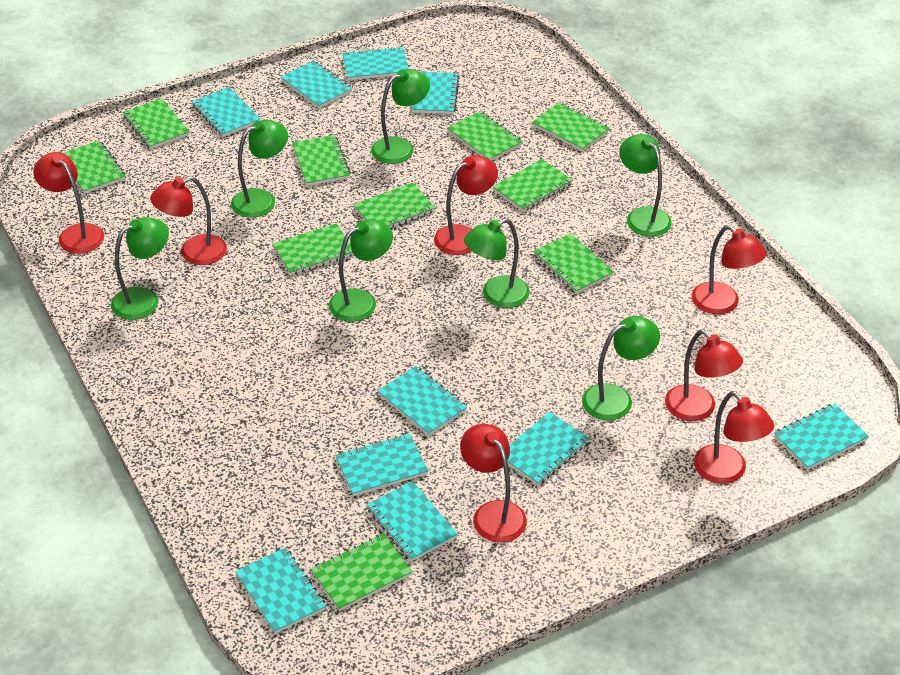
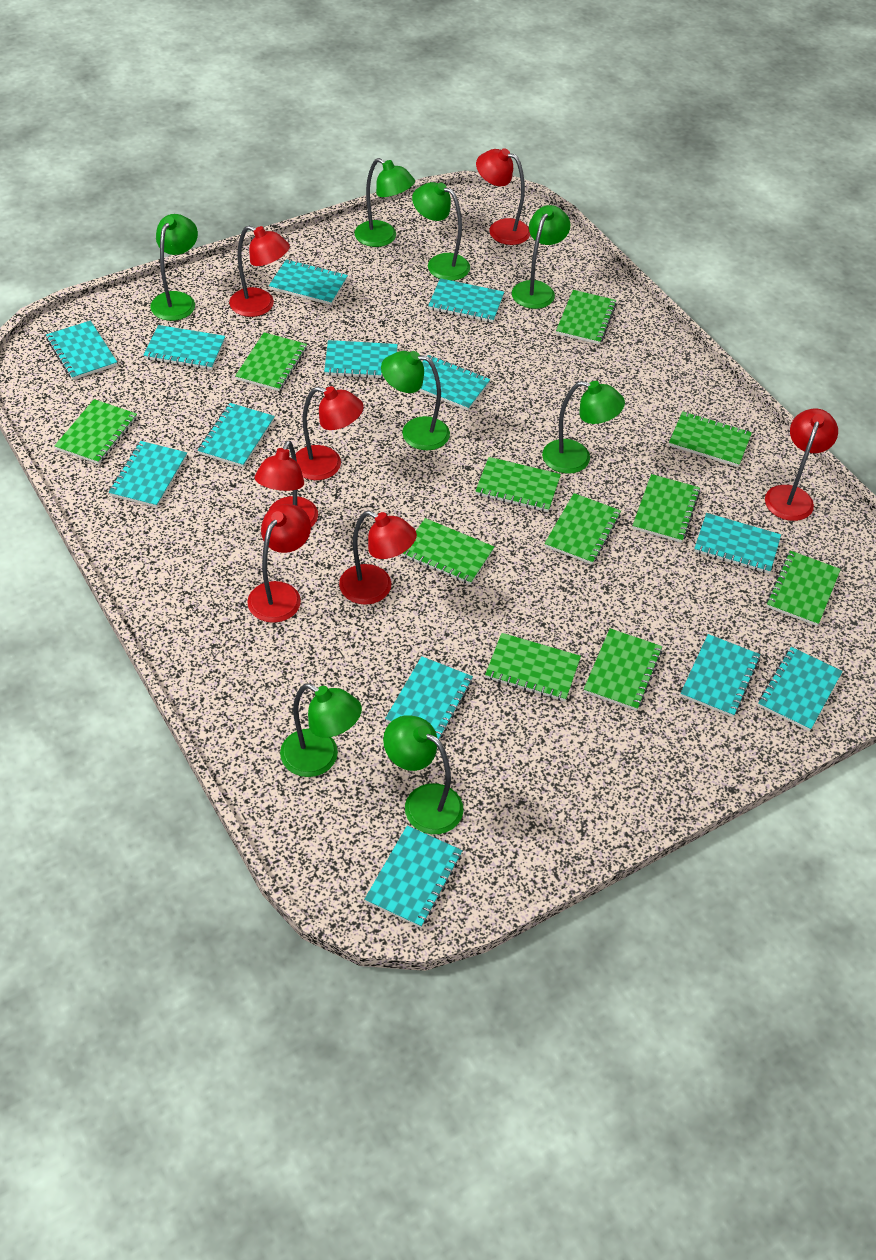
green lamp: 7 -> 8
green notebook: 10 -> 11
turquoise notebook: 10 -> 13

